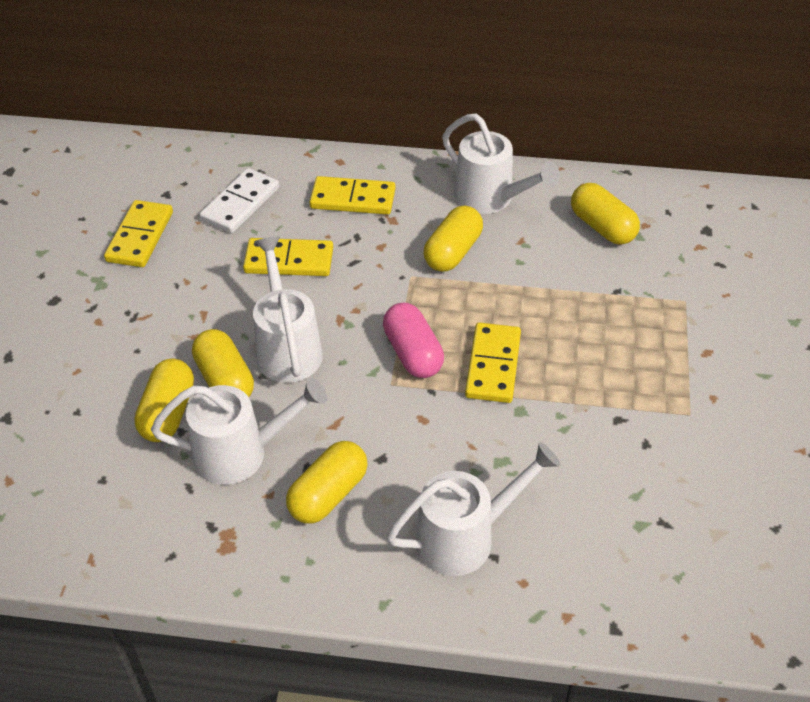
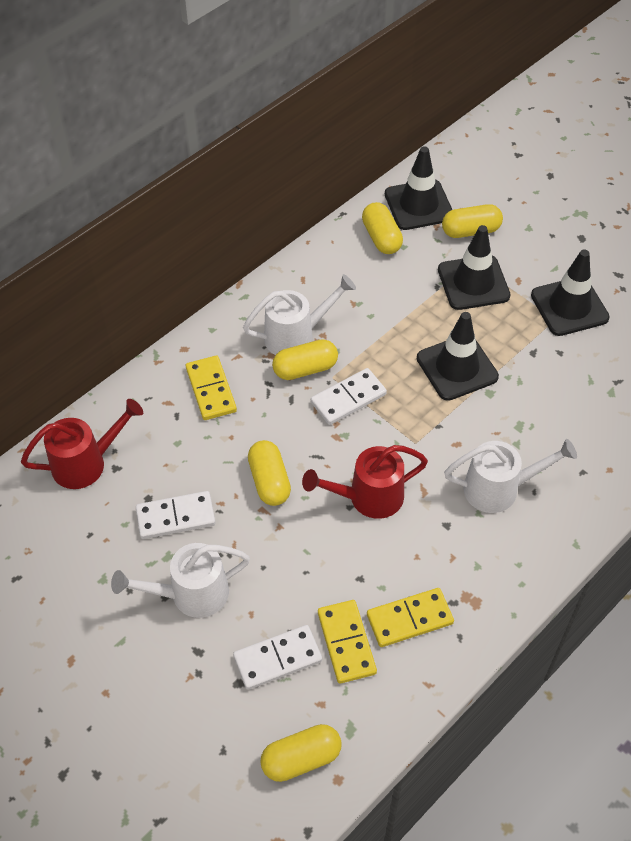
black traffic cone: 0 -> 4
pink capsule: 1 -> 0
red watering can: 0 -> 2
white domino: 1 -> 3
white watering can: 4 -> 3
yellow domino: 4 -> 3

